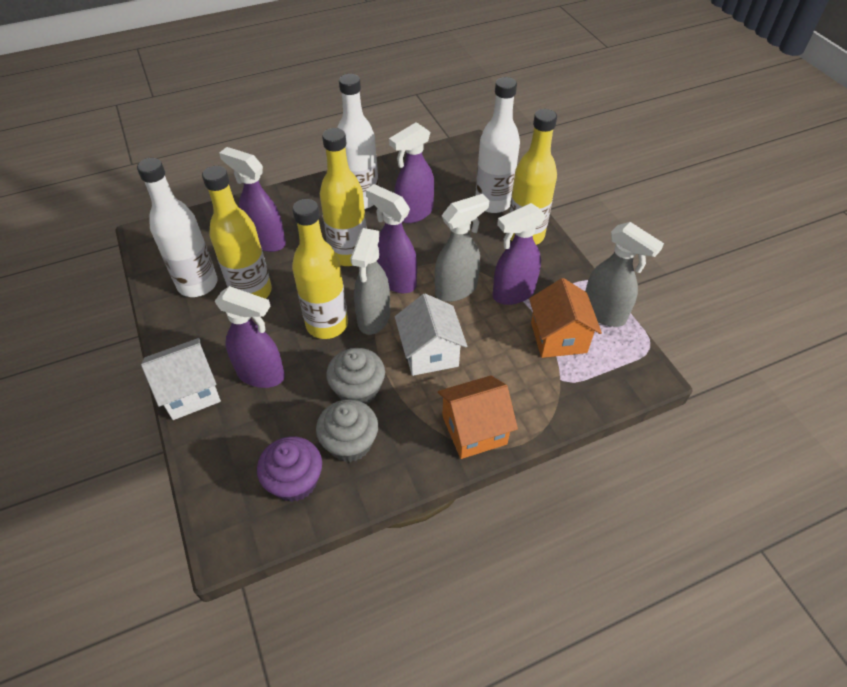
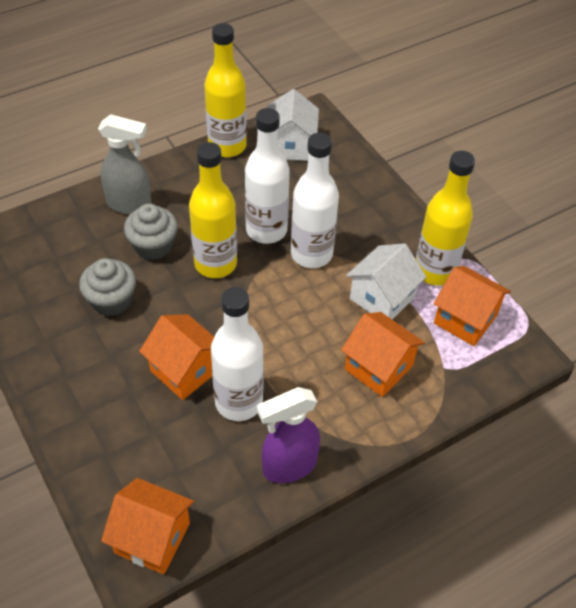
grey spray bottle: 3 -> 1
orange house: 2 -> 4
purple cupcake: 1 -> 0
purple spray bottle: 5 -> 1
yellow bottle: 4 -> 3

